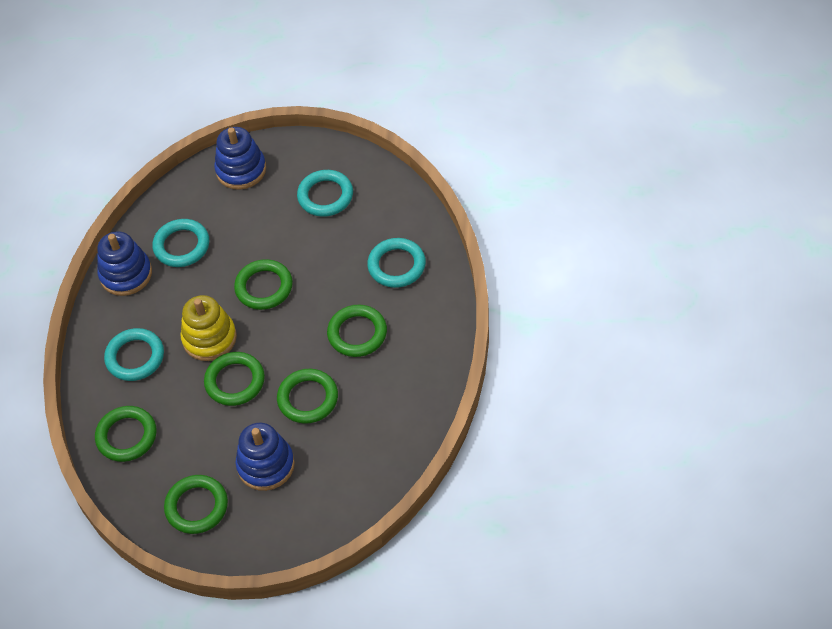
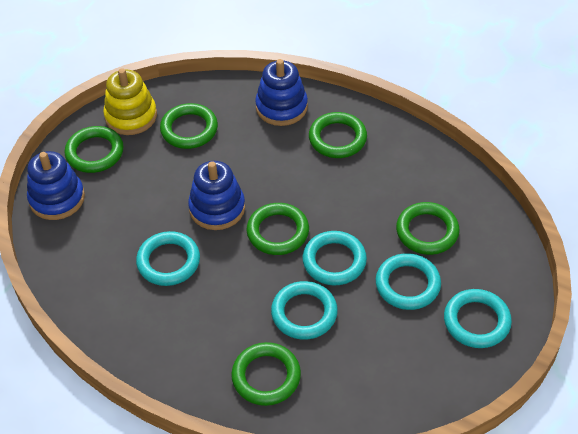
turquoise ring: 4 -> 5

